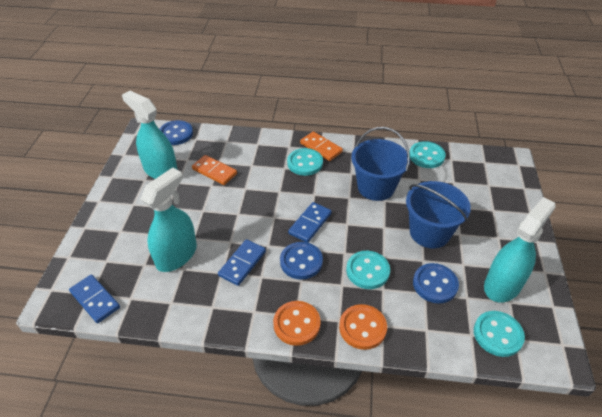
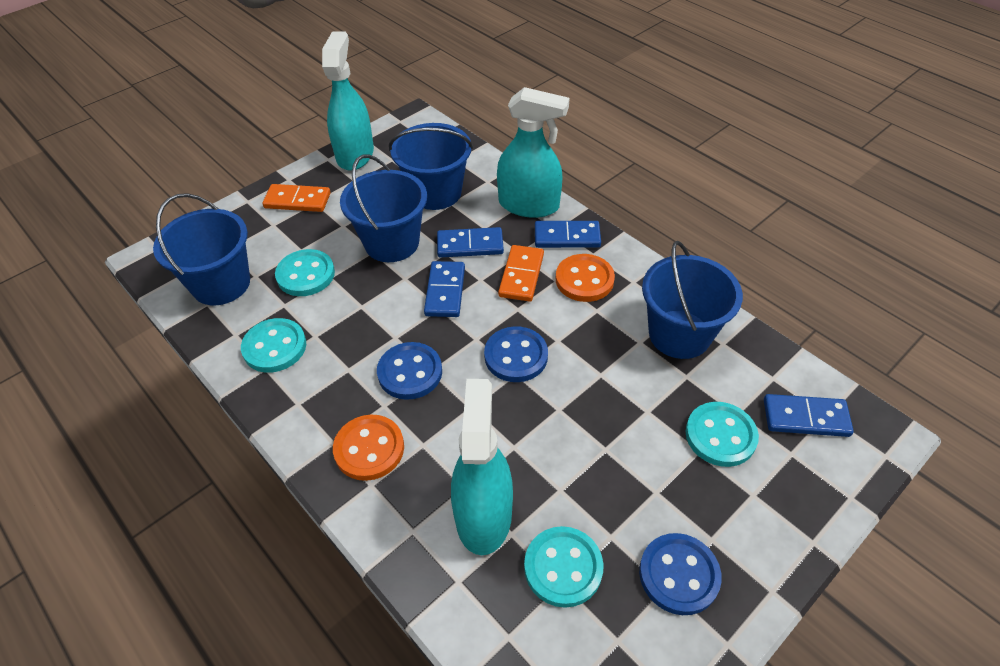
blue bucket: 2 -> 4
blue domino: 3 -> 4

